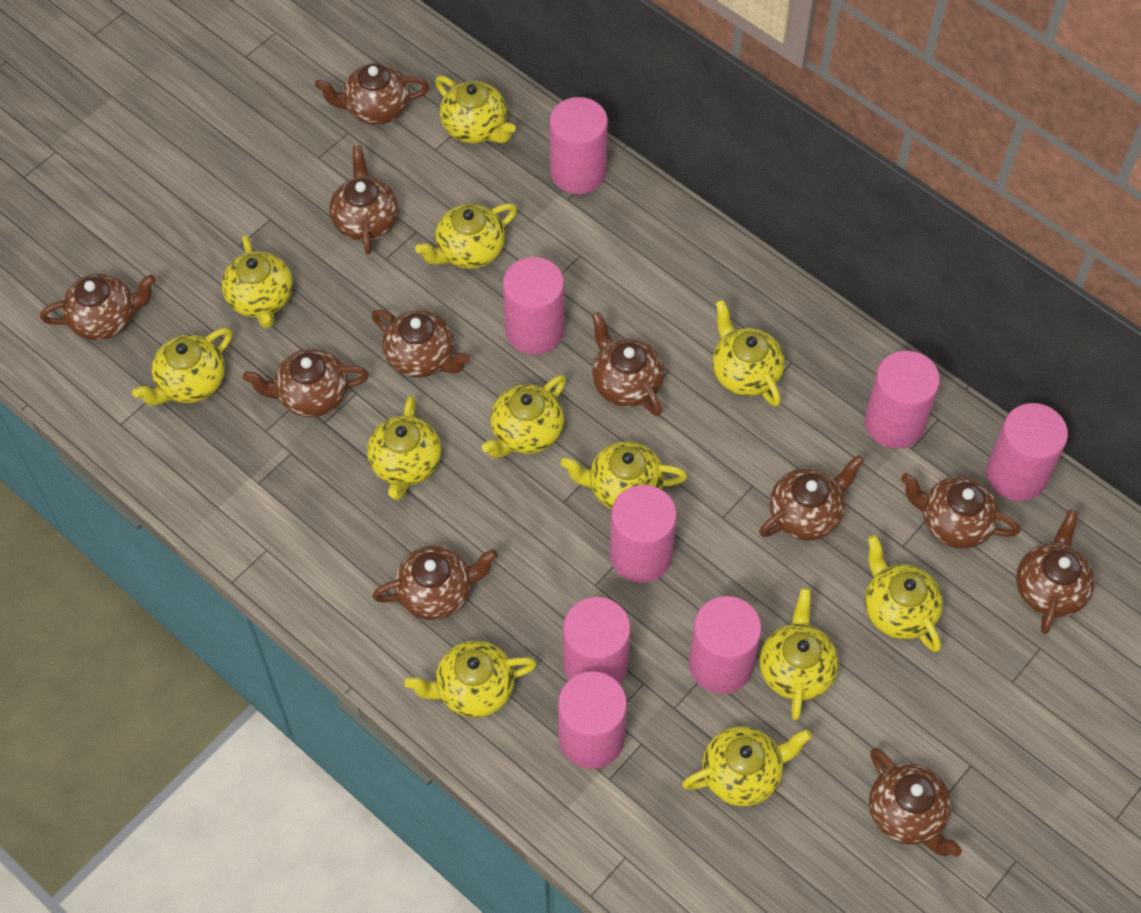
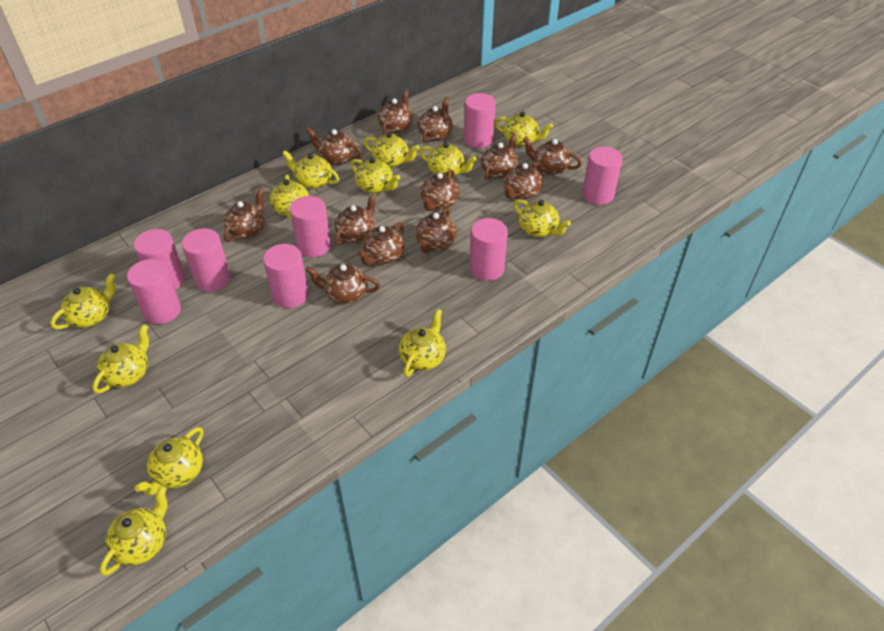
brown teapot: 11 -> 12

